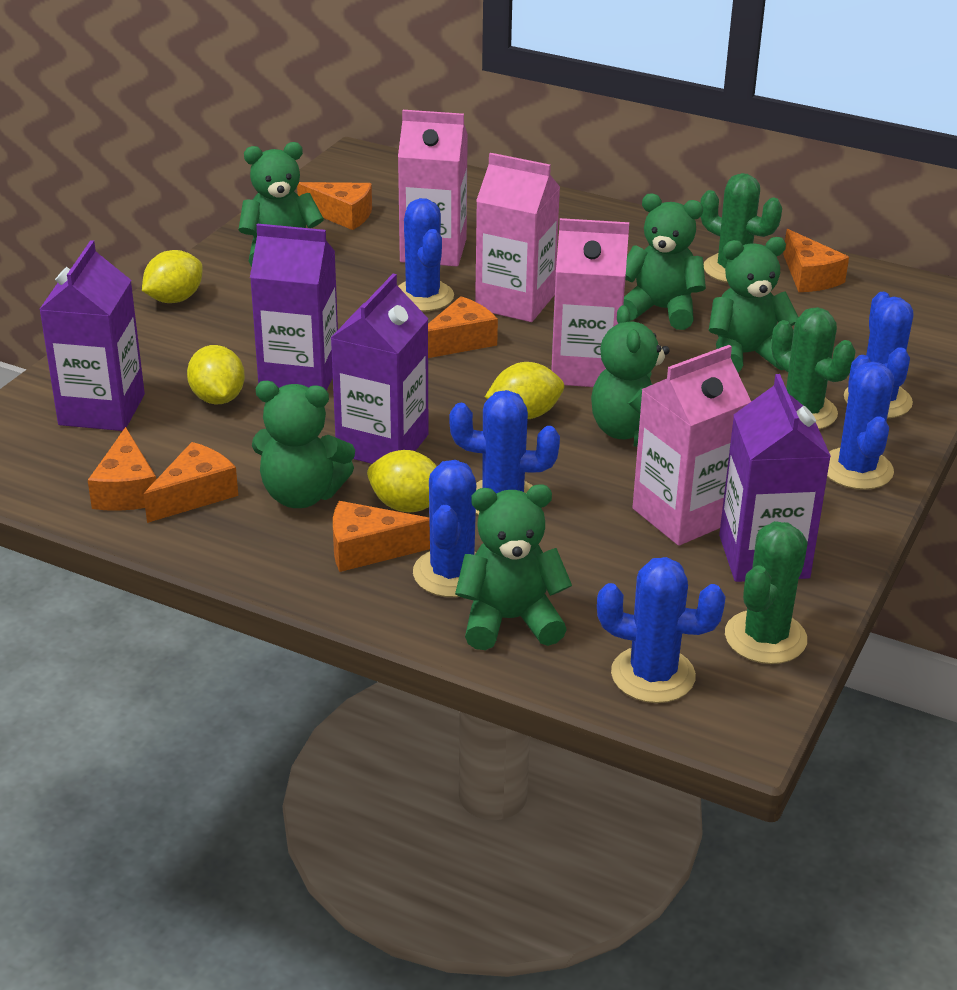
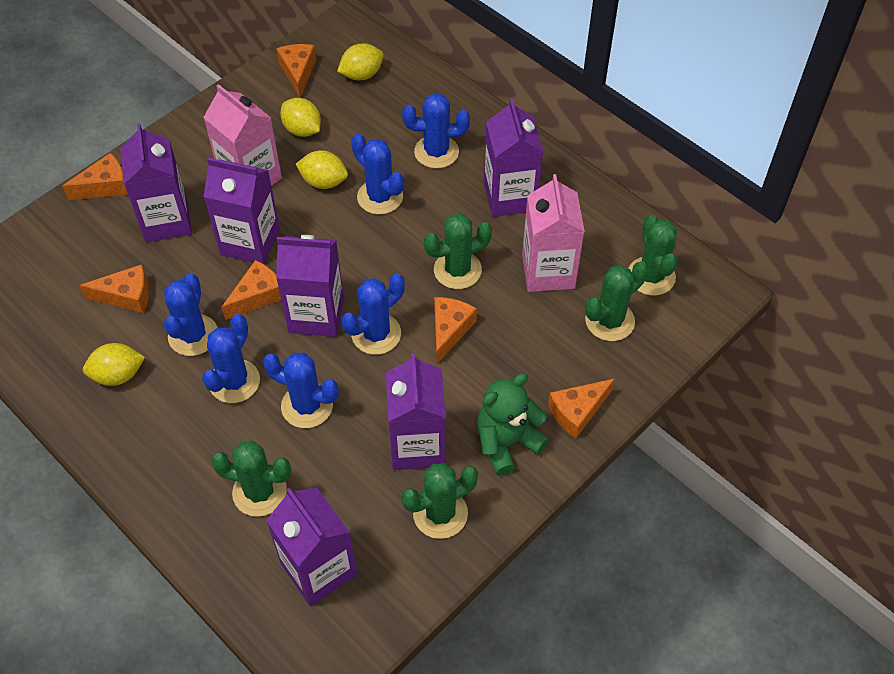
green cactus: 3 -> 5
green teddy bear: 6 -> 1
pink carton: 4 -> 2
purple carton: 4 -> 6

